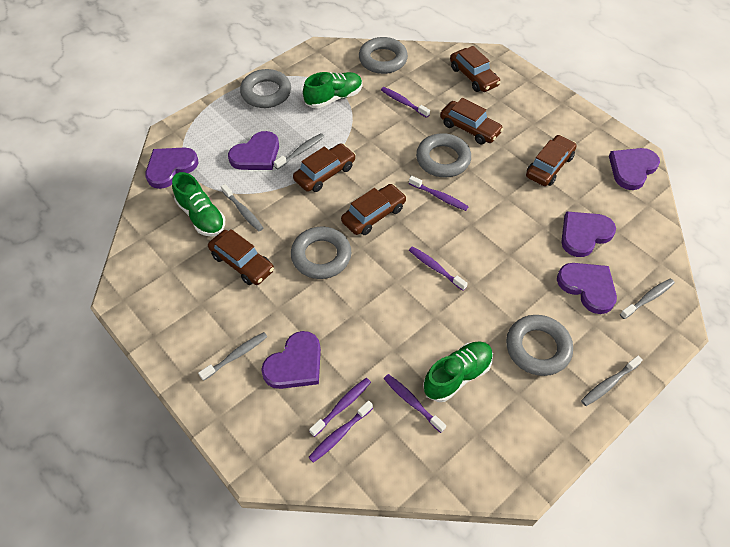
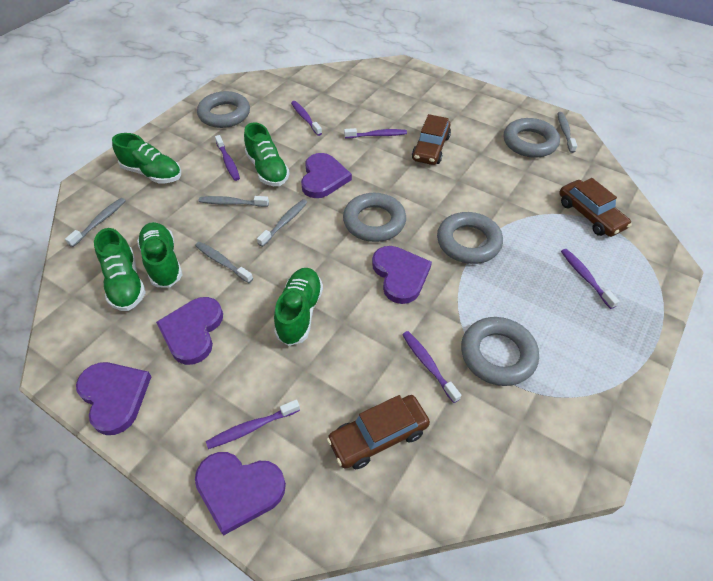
brown car: 6 -> 3
green shoe: 3 -> 5
purple heart: 6 -> 5

